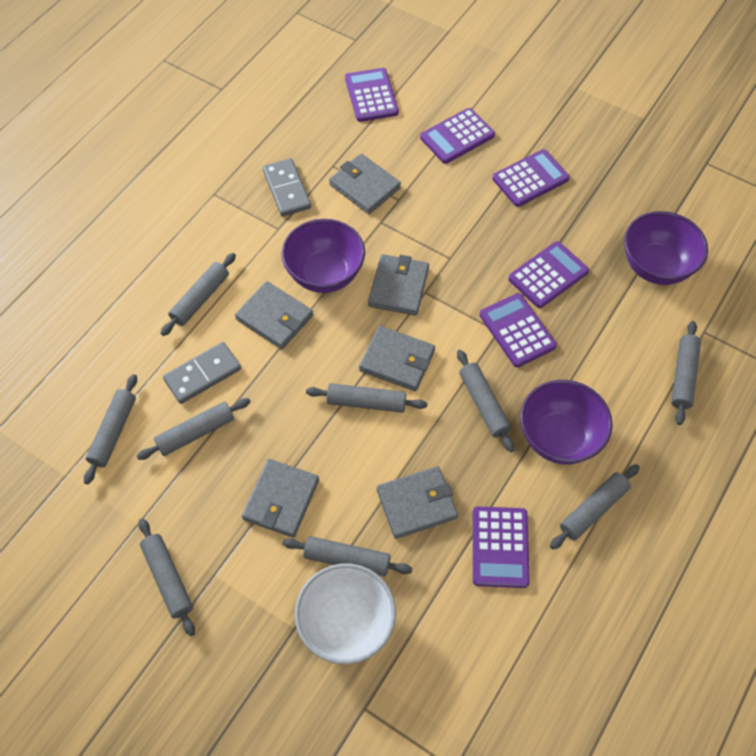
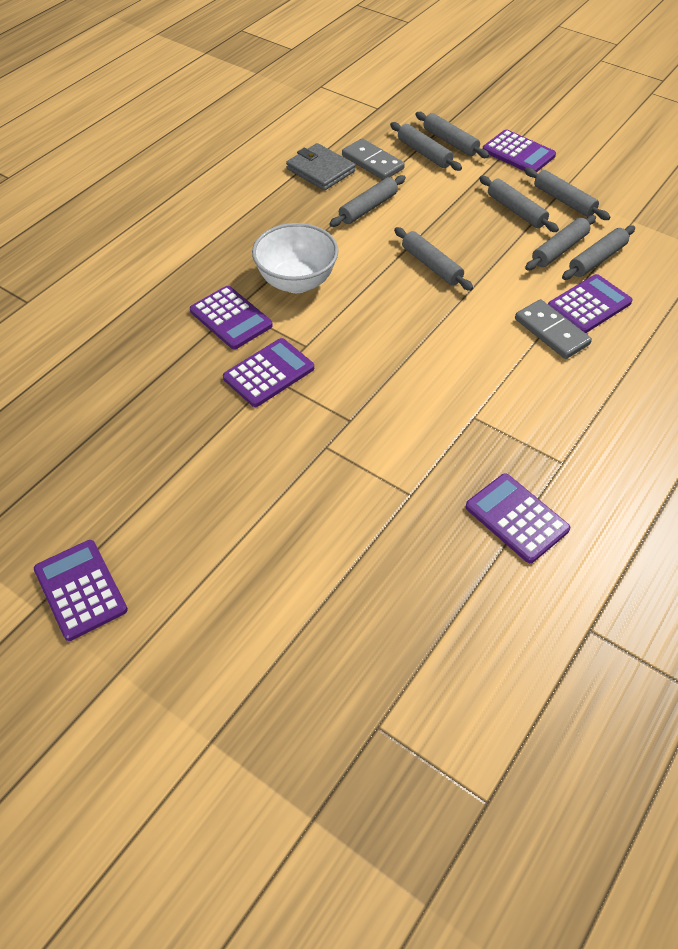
grey rolling pin: 9 -> 8
grey wallet: 6 -> 1
purple bowl: 3 -> 0

